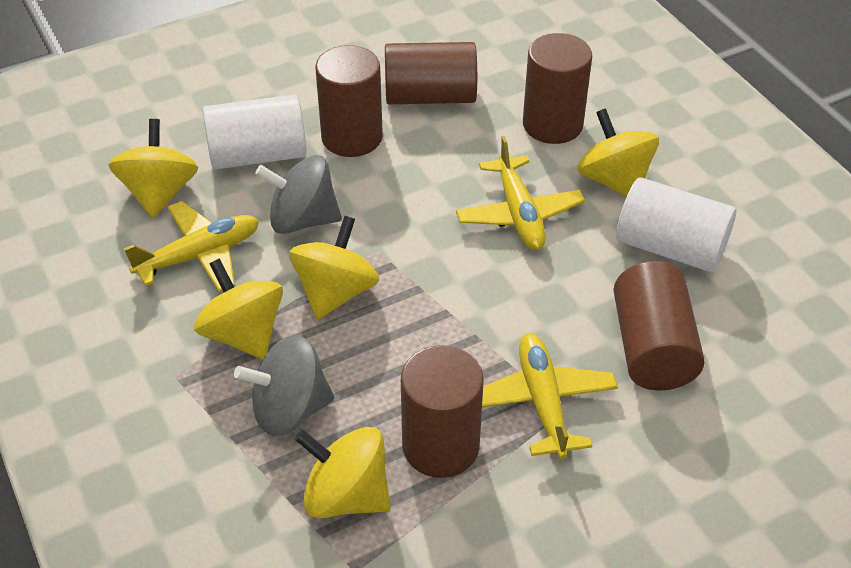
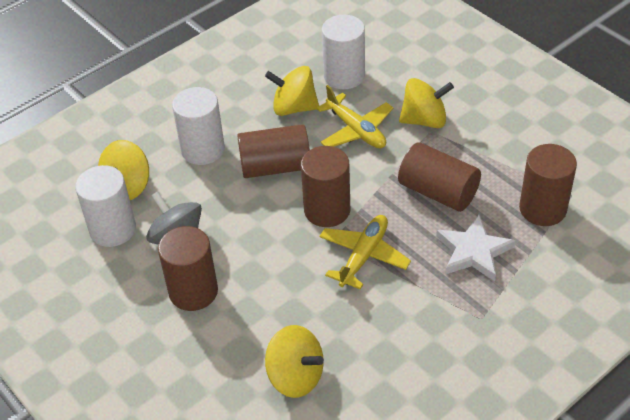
grey spinning top: 2 -> 1
white cylinder: 2 -> 3
white star: 0 -> 1
yellow plane: 3 -> 2
yellow spinning top: 5 -> 4

